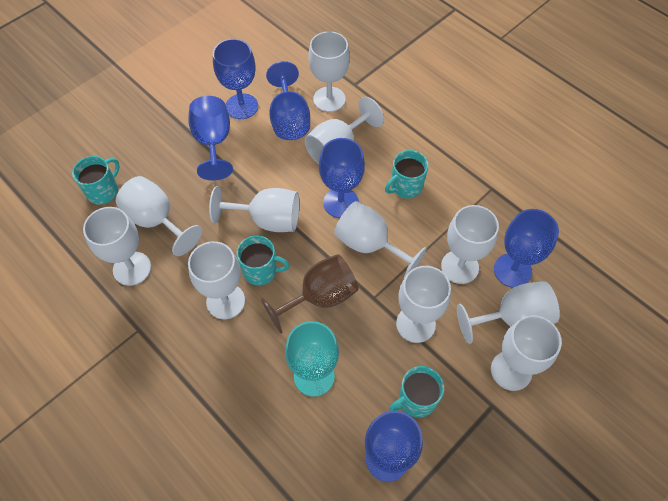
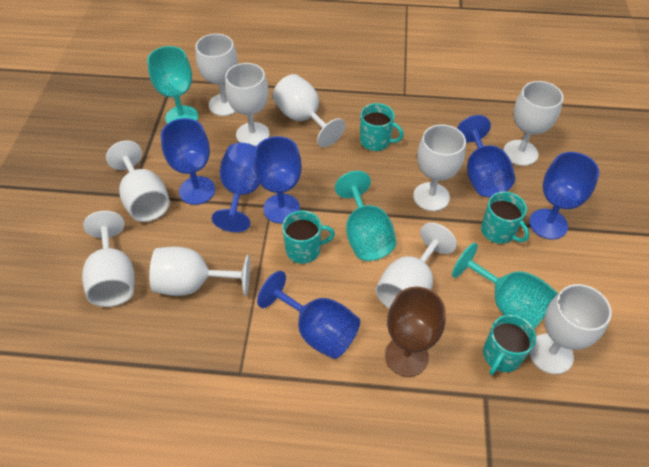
turquoise goblet: 1 -> 3
white goblet: 11 -> 10

